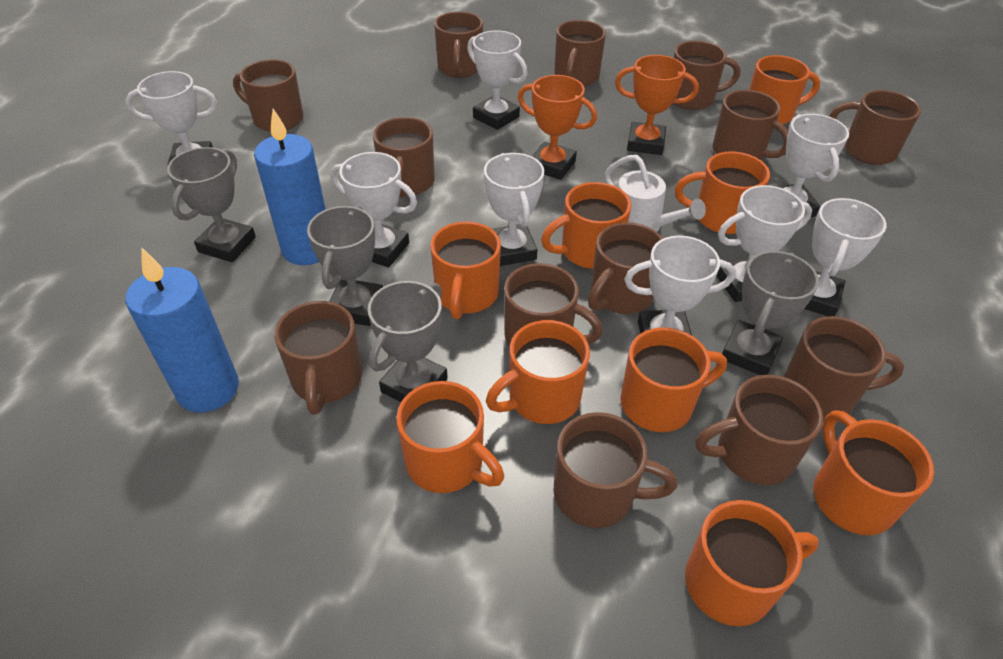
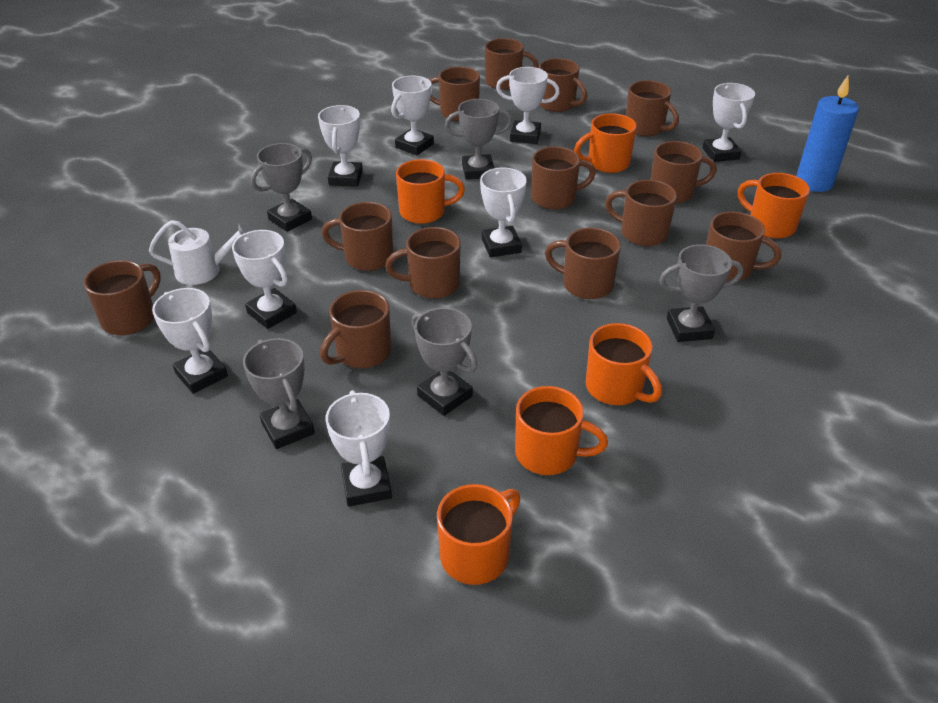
blue candle: 2 -> 1
grey trophy: 4 -> 5
orange mug: 9 -> 6
orange trophy: 2 -> 0

